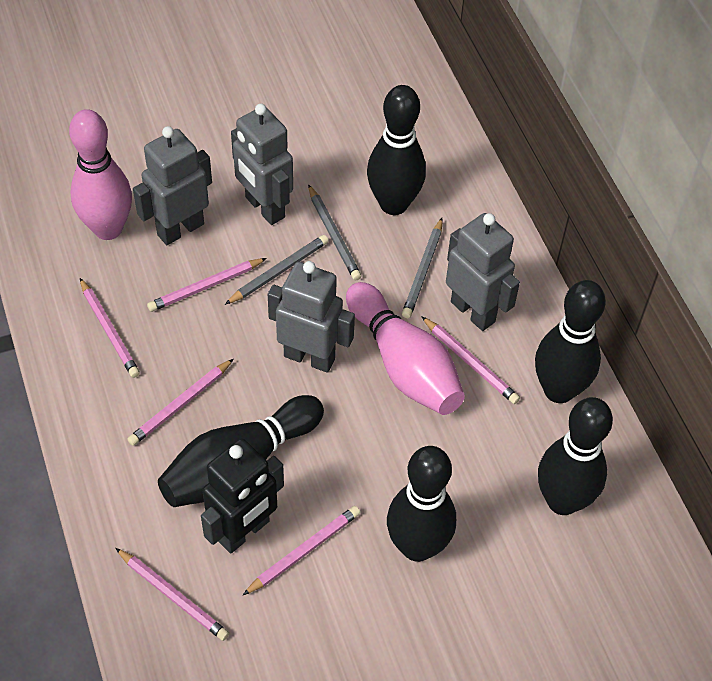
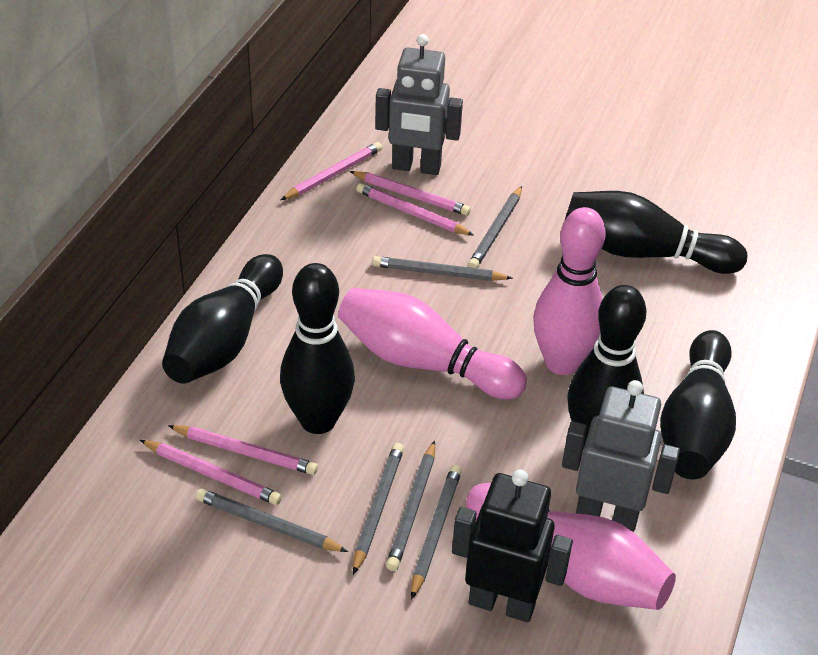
grey pencil: 3 -> 6
grey robot: 4 -> 2
pink bowling pin: 2 -> 3
pink pencil: 6 -> 5

